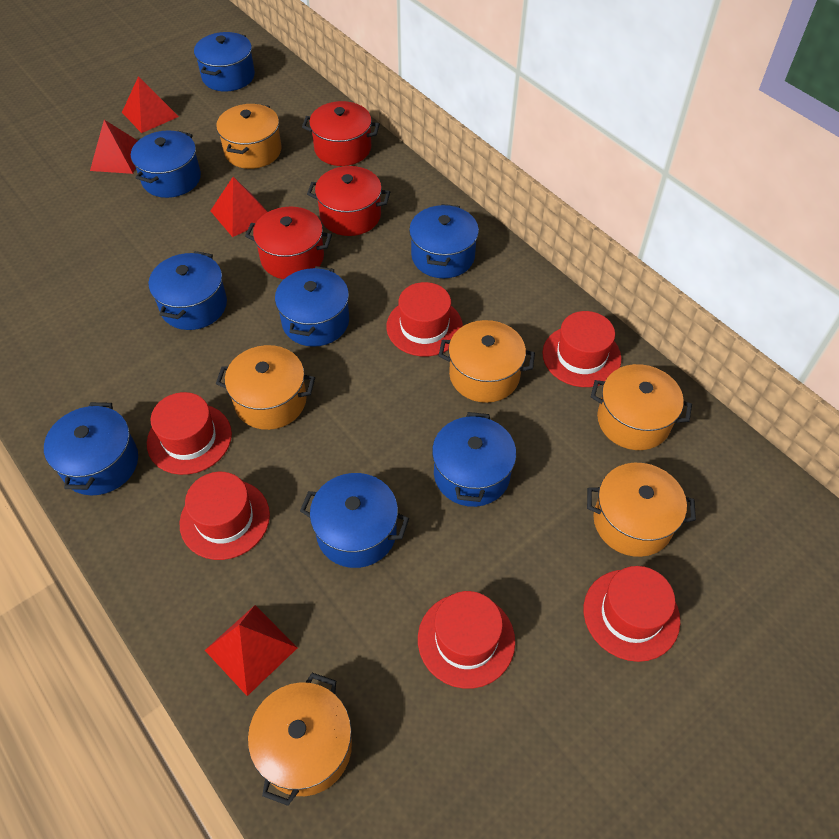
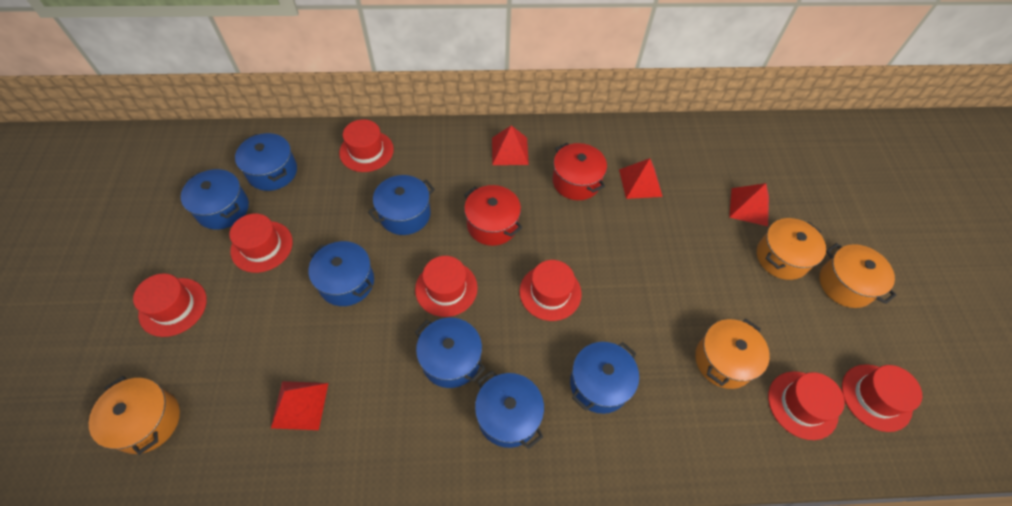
blue pot: 8 -> 7
orange pot: 6 -> 4
red hat: 6 -> 7
red pot: 3 -> 2

